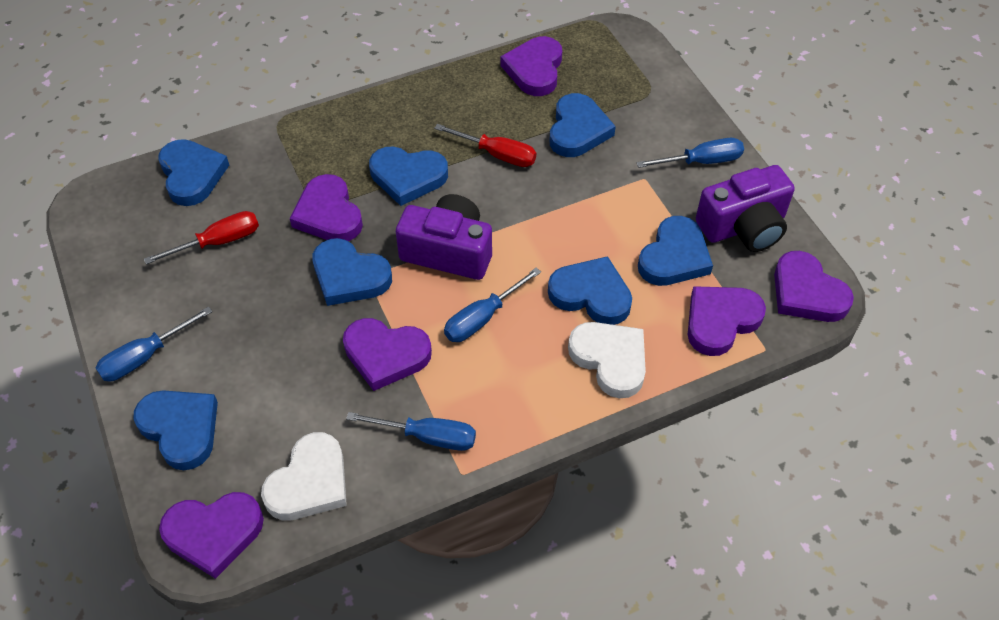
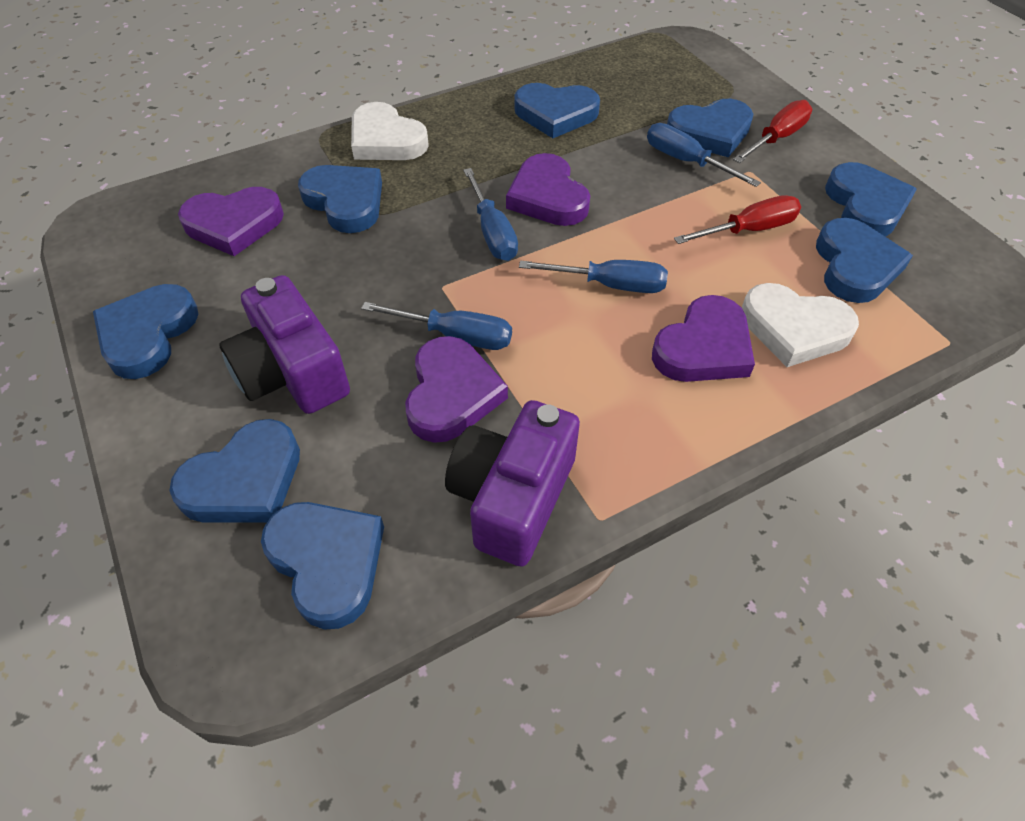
blue heart: 7 -> 8
purple heart: 6 -> 4

